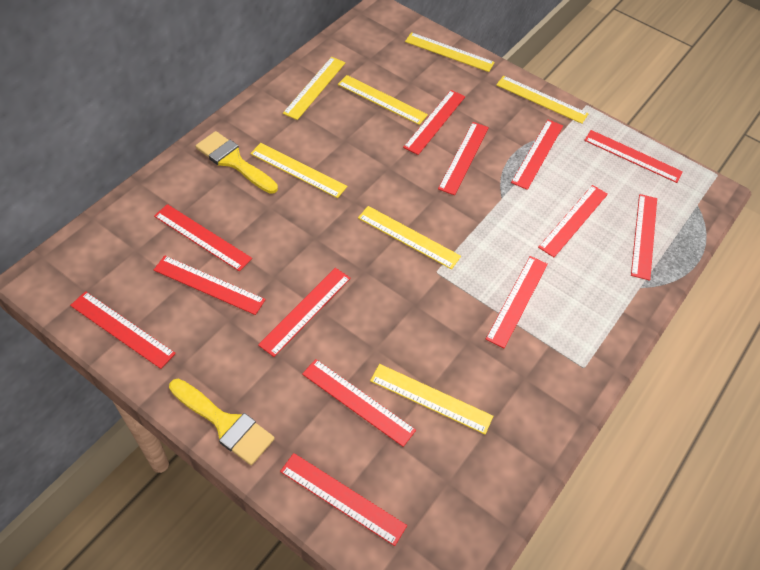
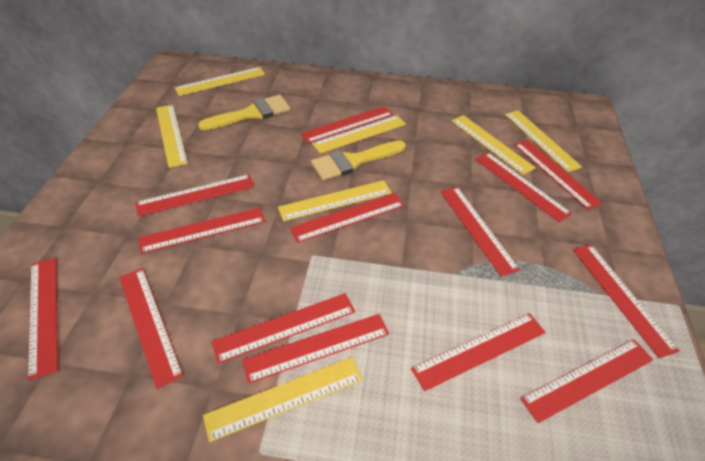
red ruler: 13 -> 14

